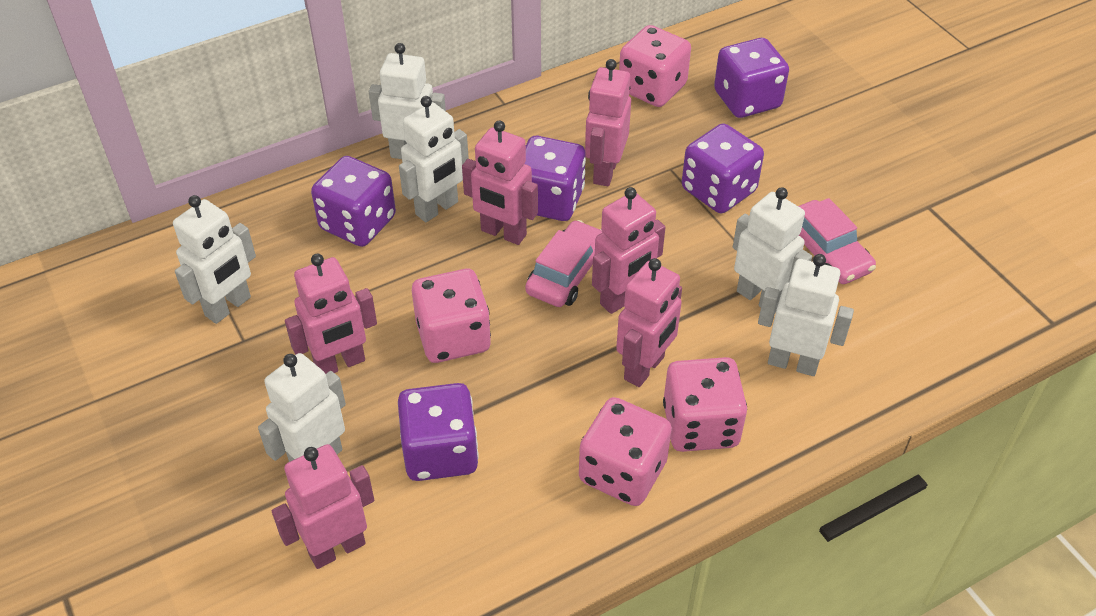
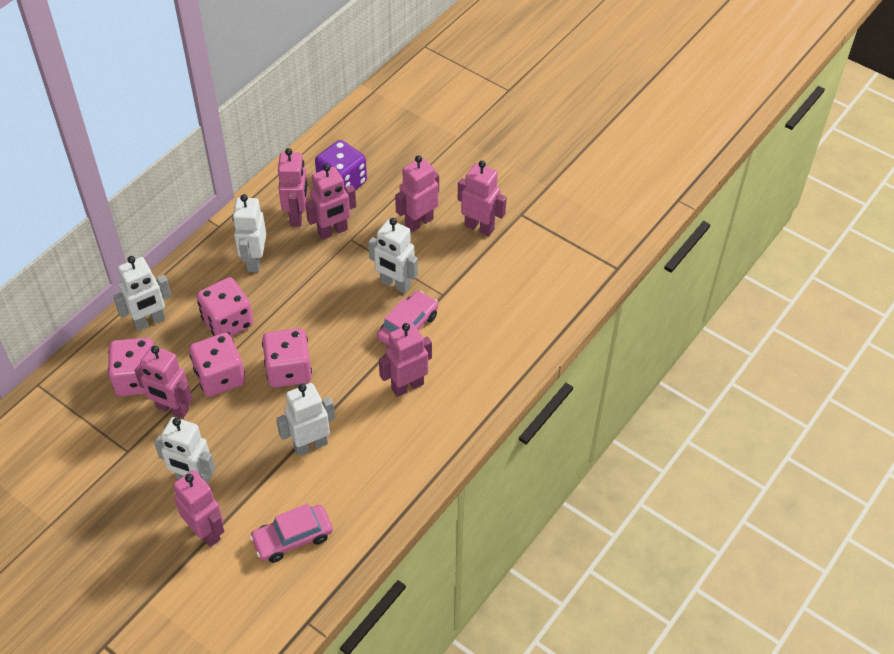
pink robot: 6 -> 7
purple dice: 5 -> 1
white robot: 6 -> 5

